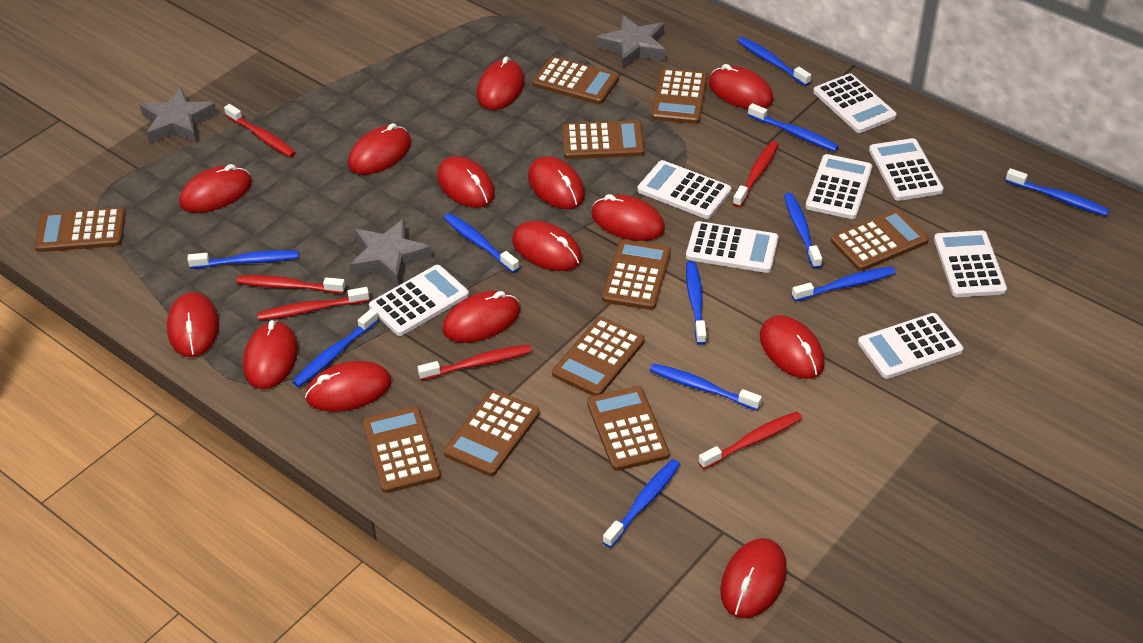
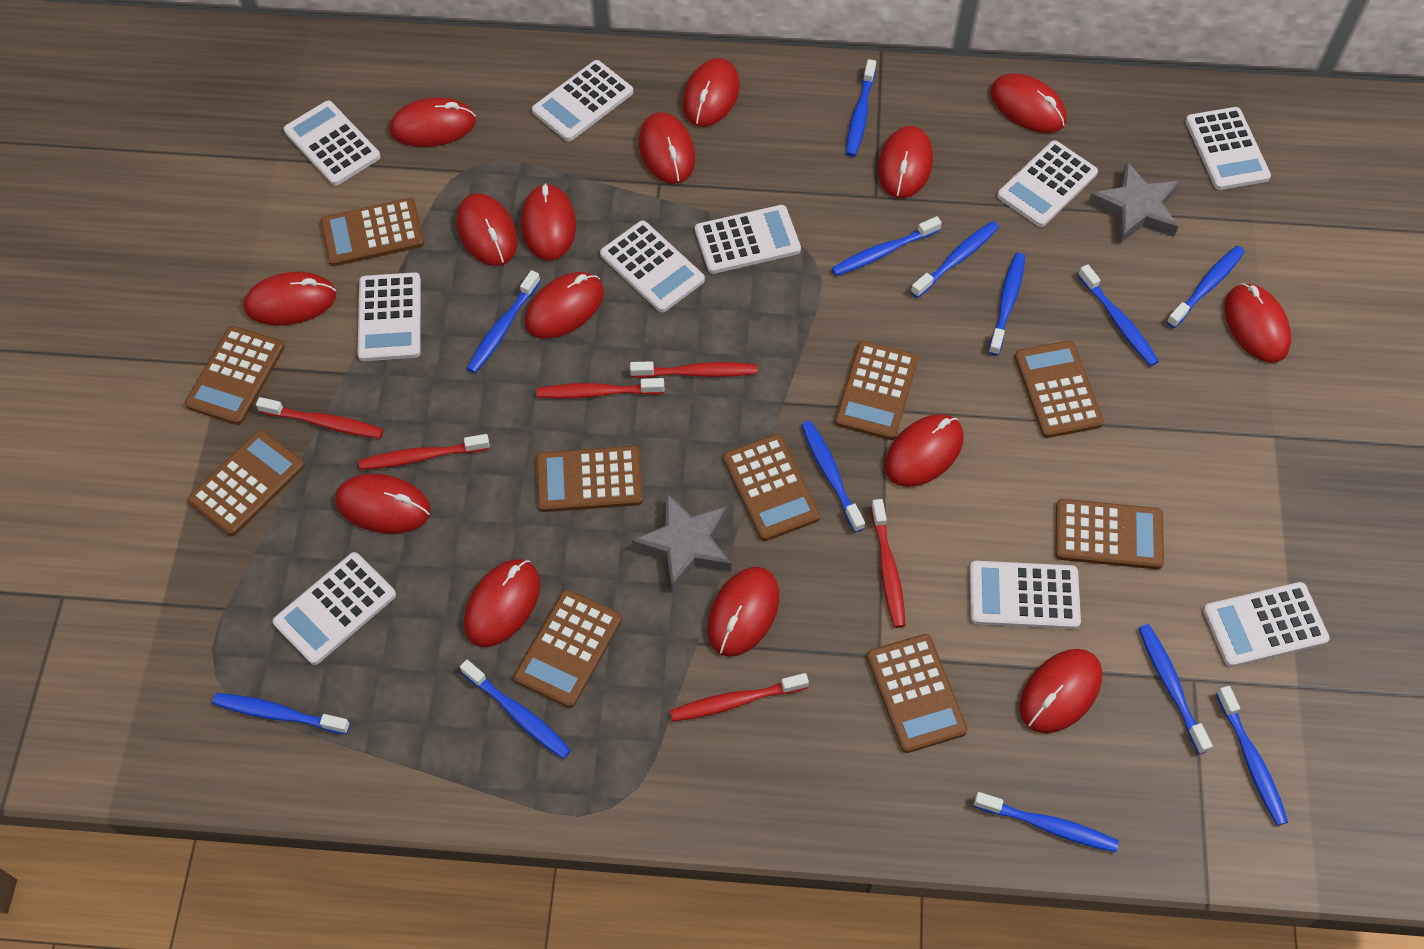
blue toothbrush: 11 -> 13
grey star: 3 -> 2
red mouse: 14 -> 15
white calculator: 8 -> 10

